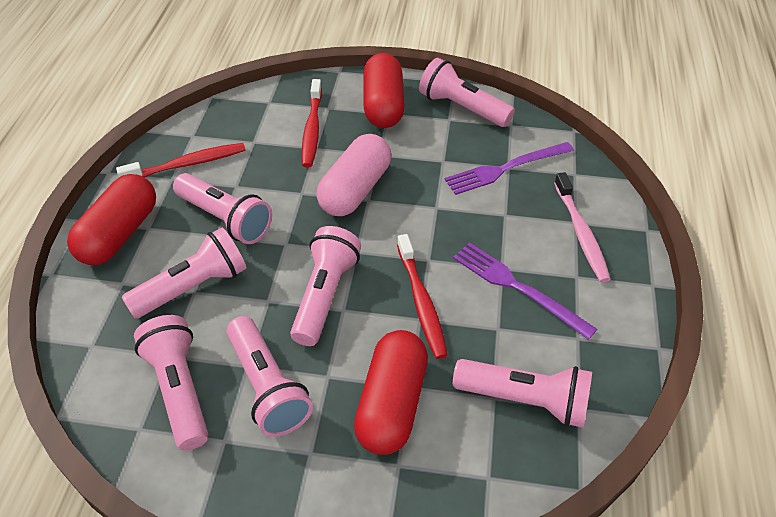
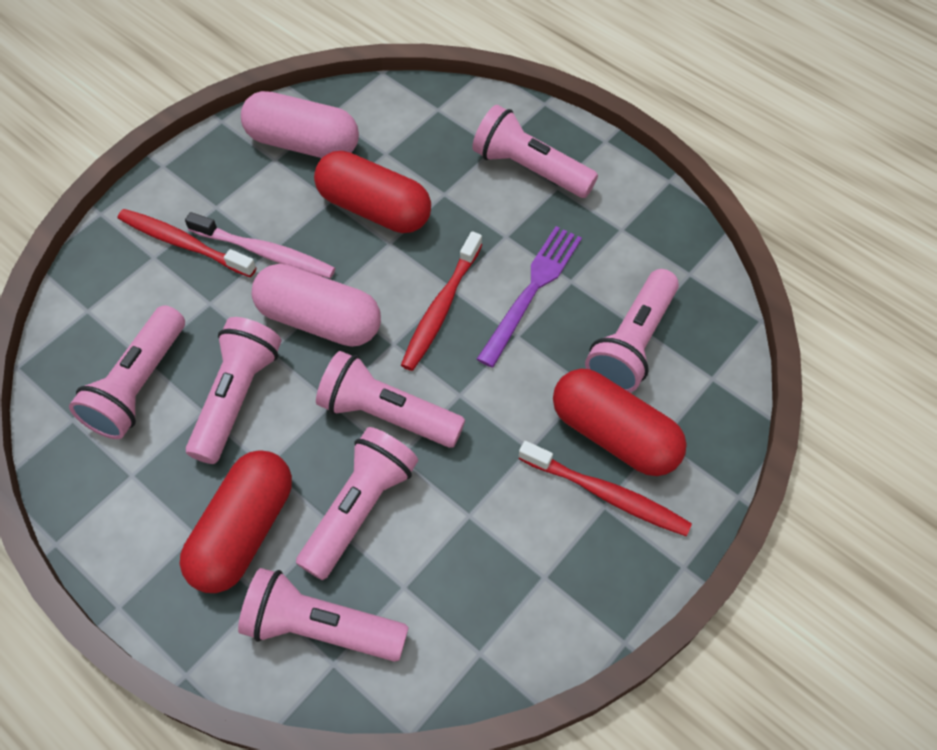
pink capsule: 1 -> 2
purple fork: 2 -> 1

